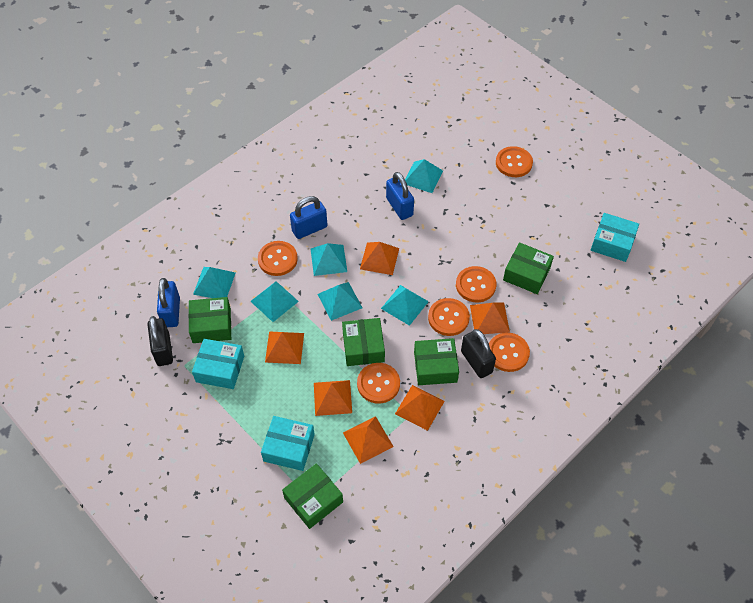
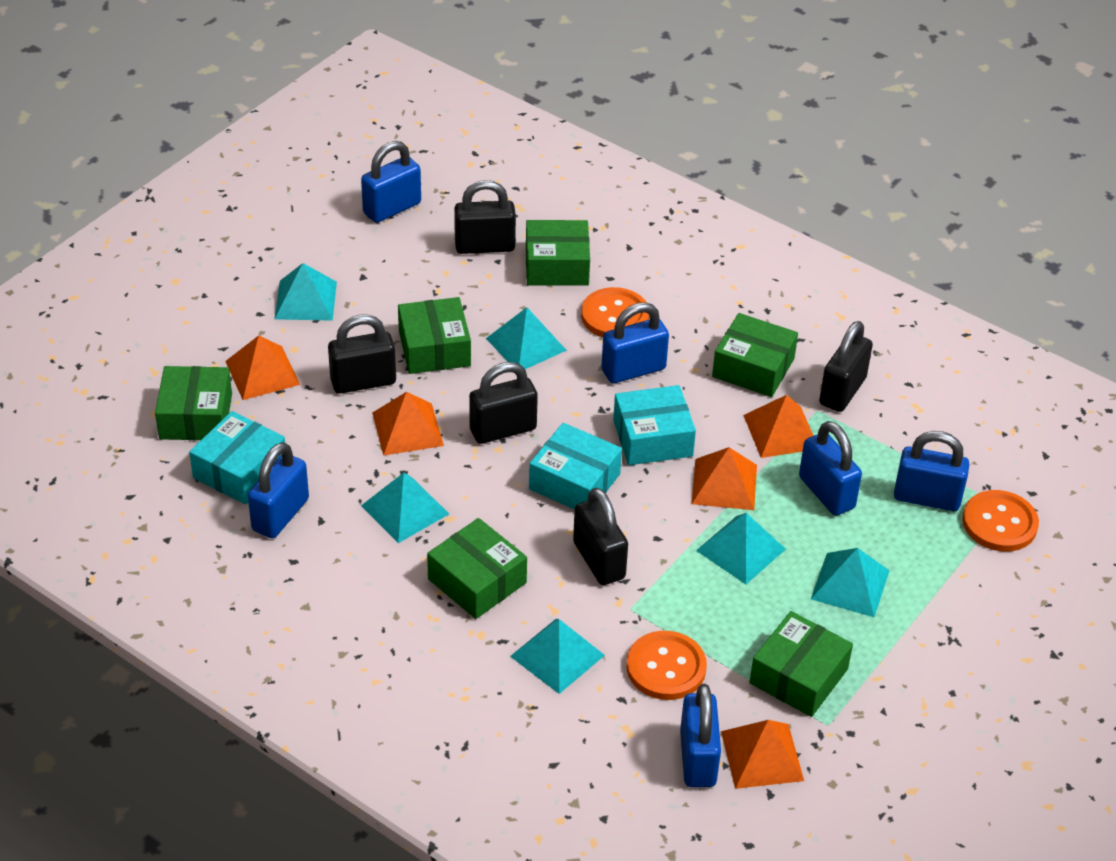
black padlock: 2 -> 5
blue padlock: 3 -> 6
green box: 5 -> 6
orange button: 6 -> 3
orange pyramid: 6 -> 5

